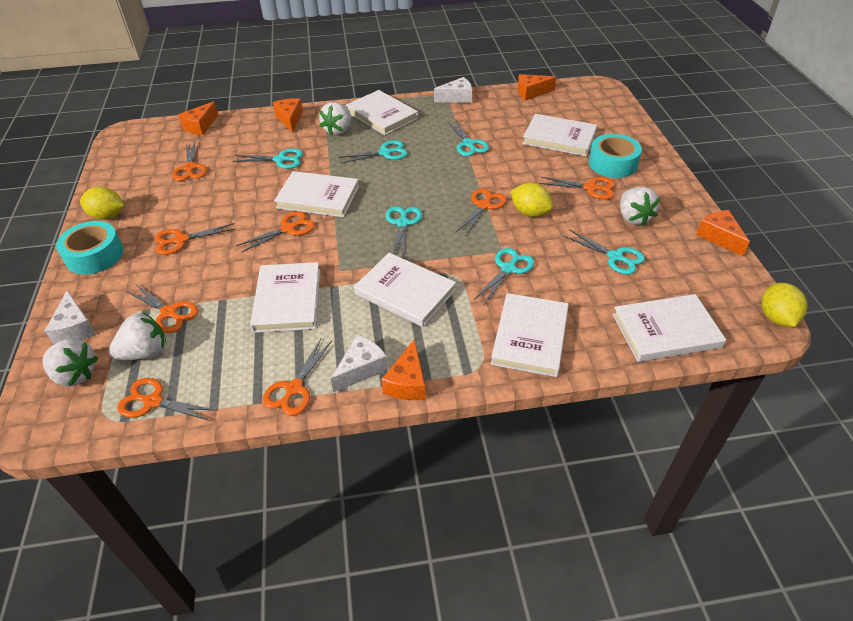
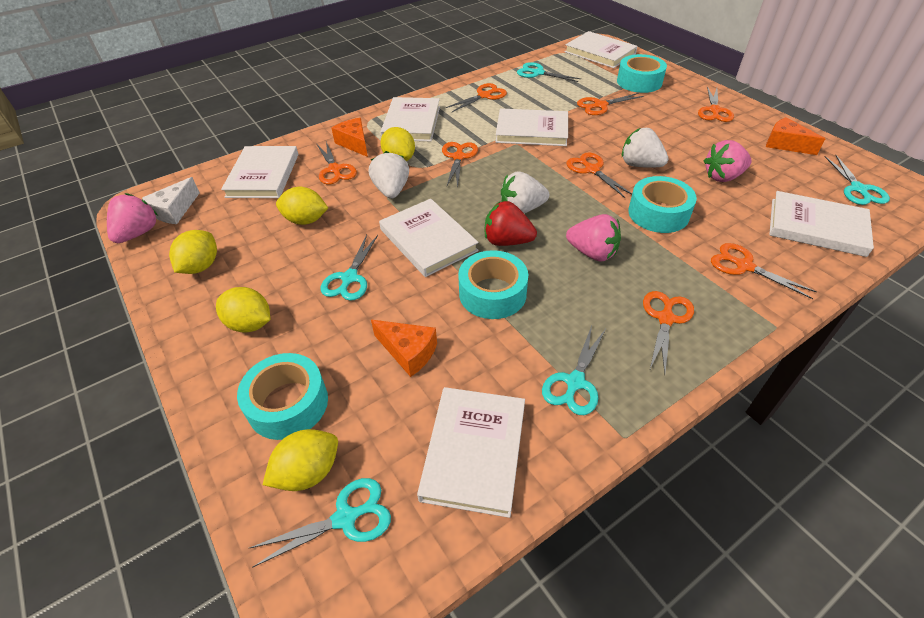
orange cheese: 5 -> 3
pink strawberry: 0 -> 3
red strawberry: 0 -> 1
turquoise scissors: 6 -> 5
turquoise tape: 2 -> 4
white cheese: 3 -> 1
white strawberry: 4 -> 3
yellow lemon: 3 -> 5

